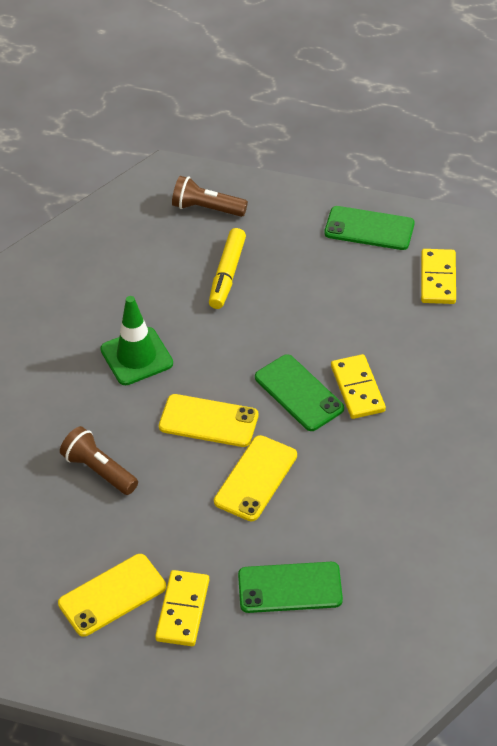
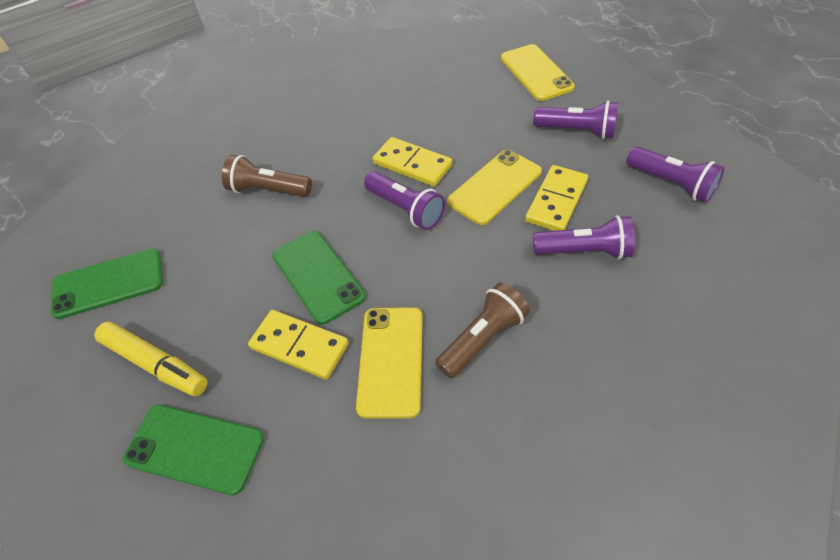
green traffic cone: 1 -> 0
purple flashlight: 0 -> 4

